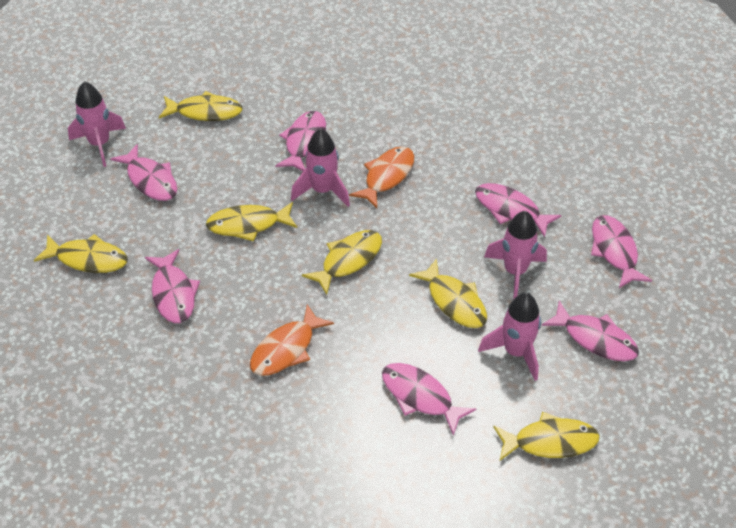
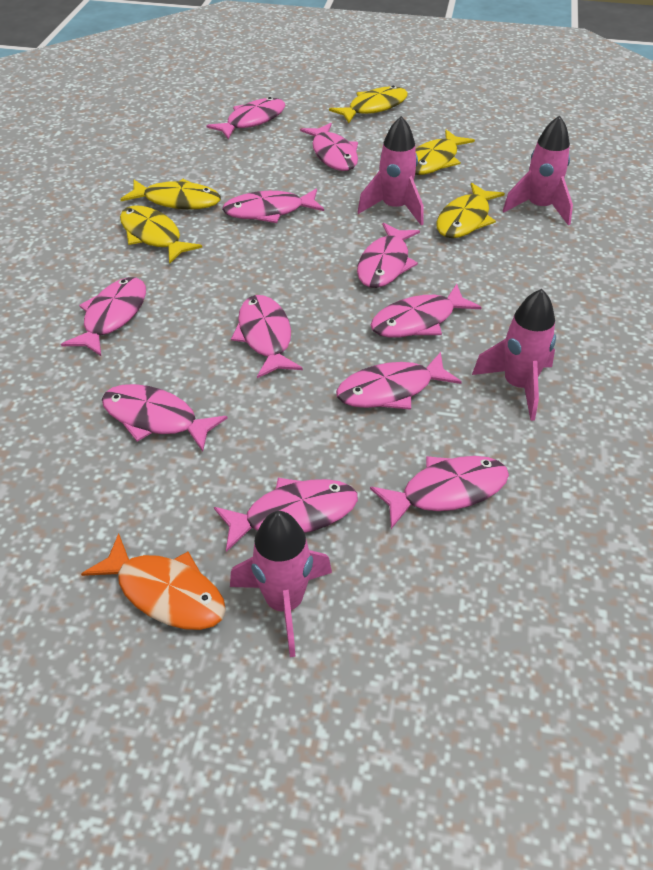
orange fish: 2 -> 1
pink fish: 7 -> 11
yellow fish: 6 -> 5

